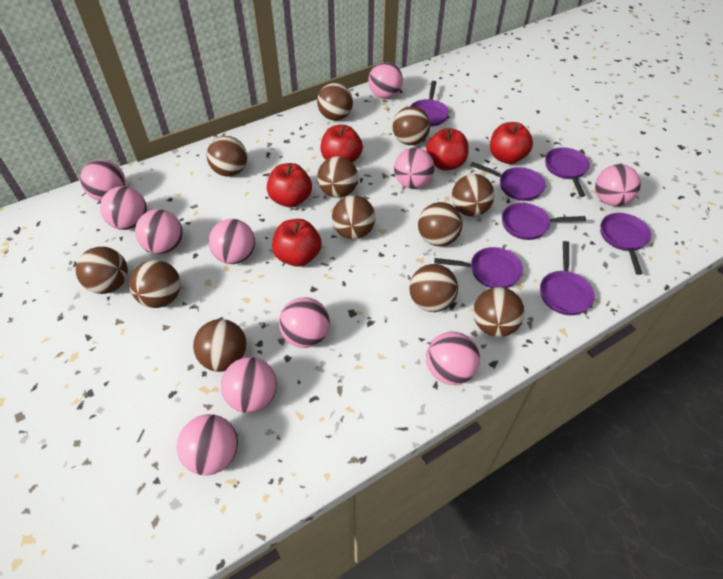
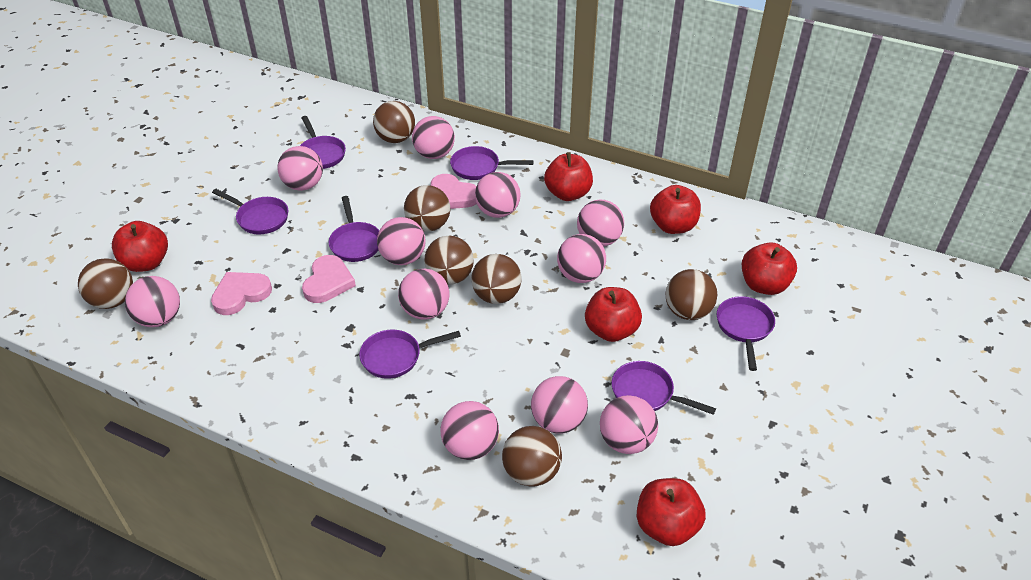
brown ball: 12 -> 7
pink heart: 0 -> 3
red apple: 5 -> 6

